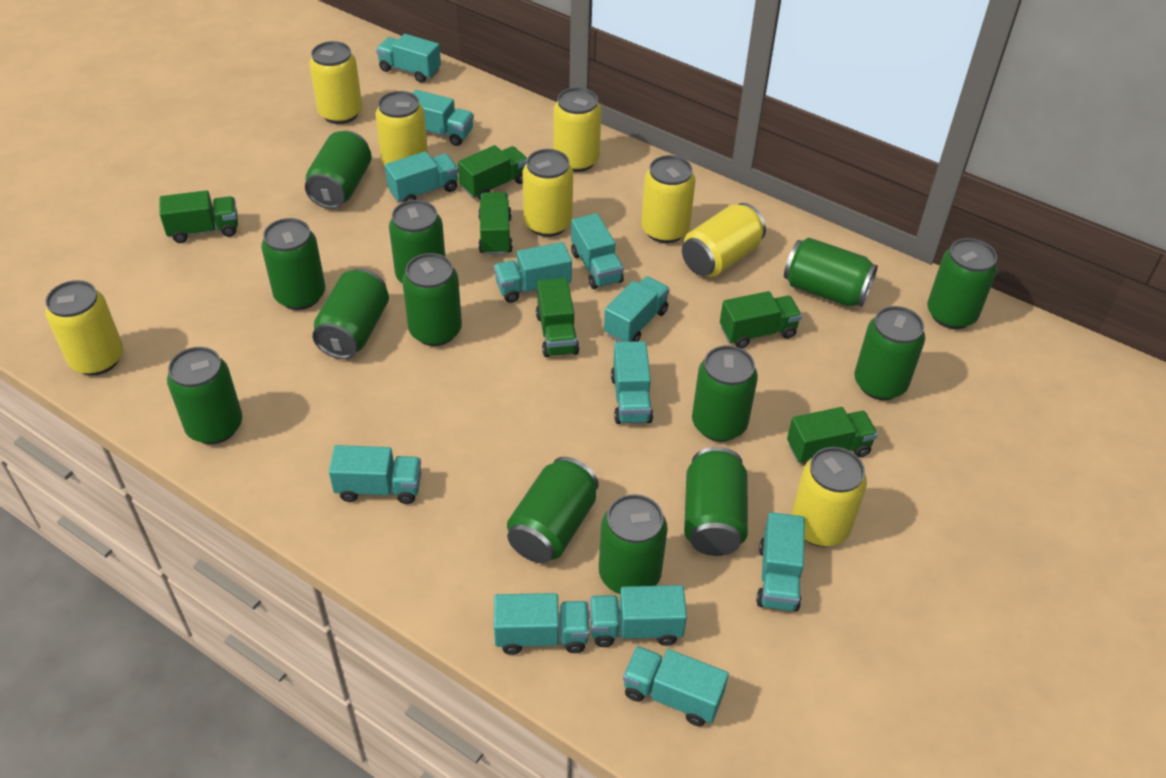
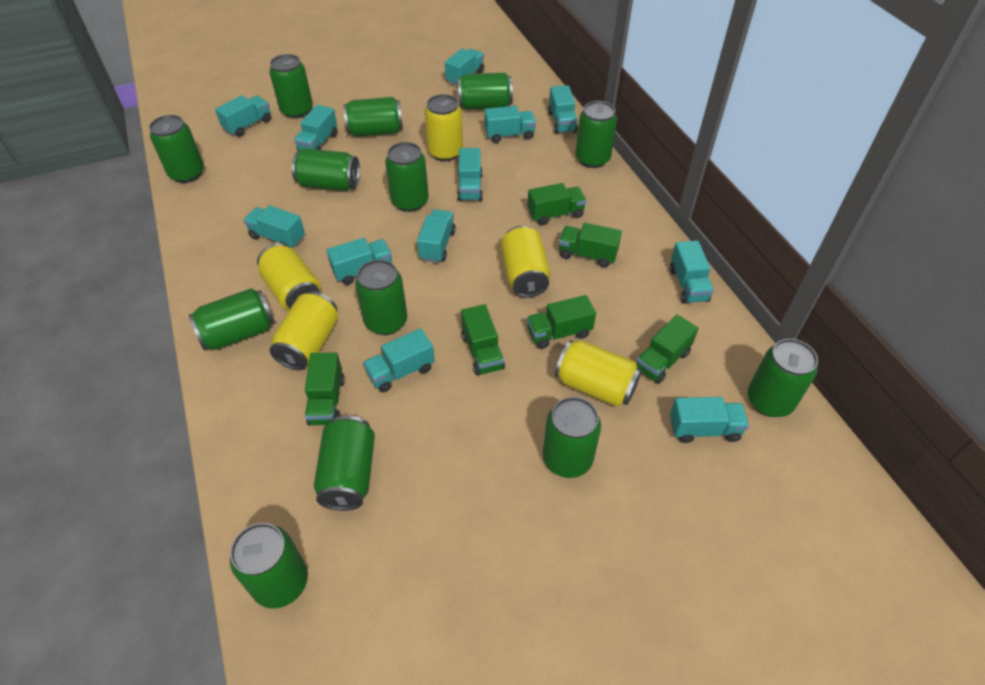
yellow can: 8 -> 5

